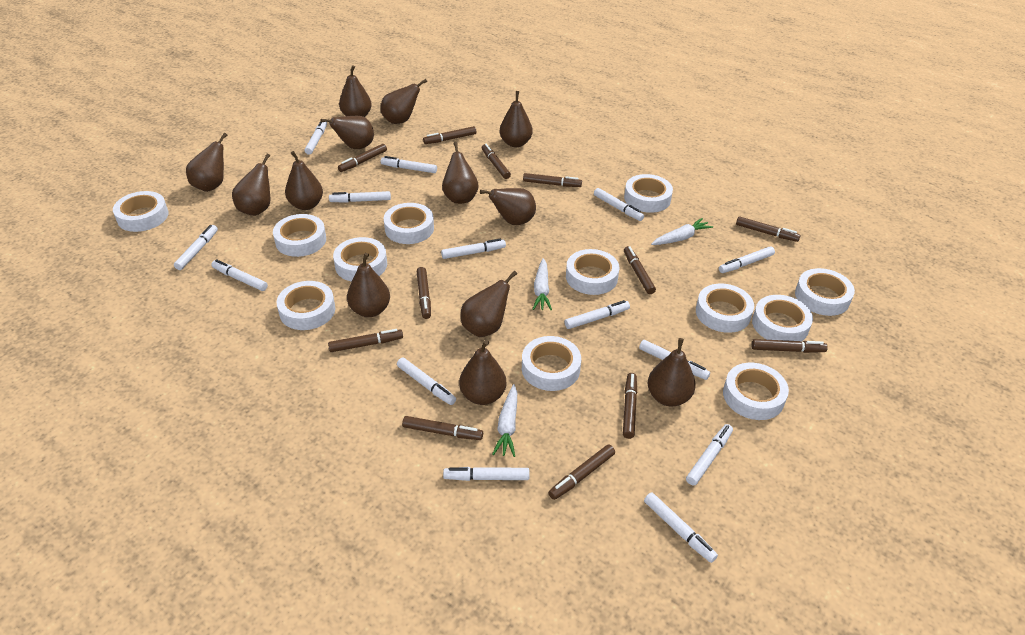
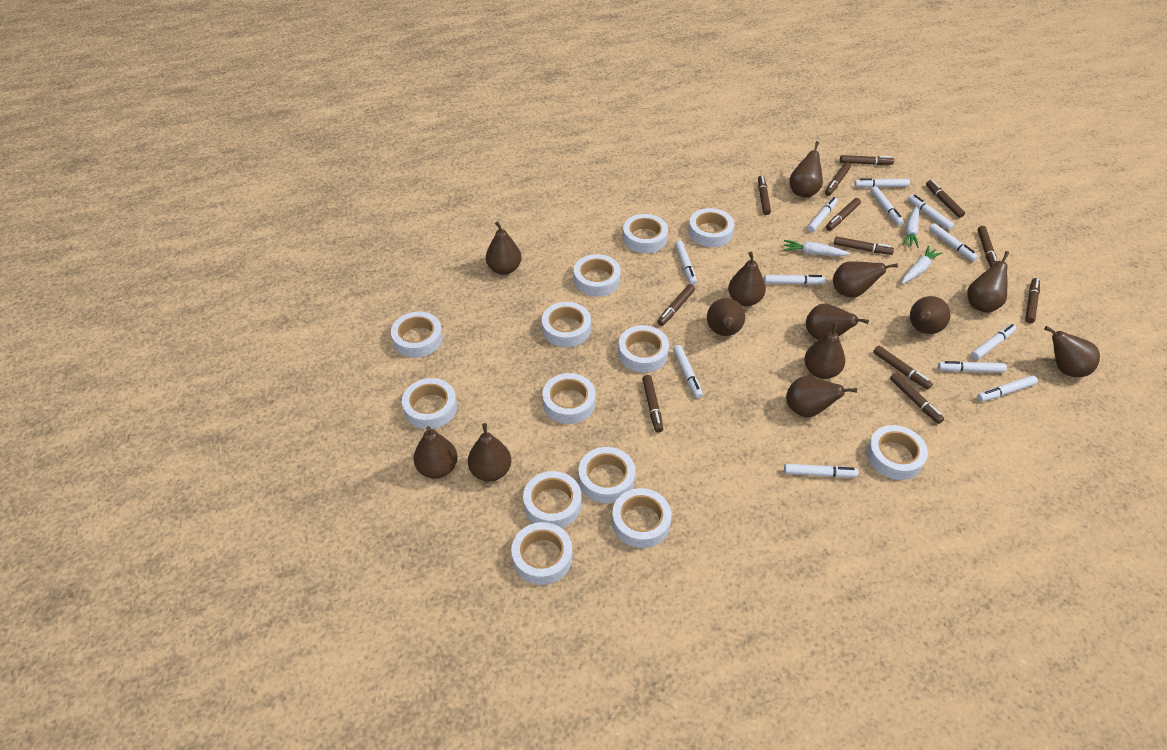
white marker: 14 -> 12
white tape: 12 -> 13

